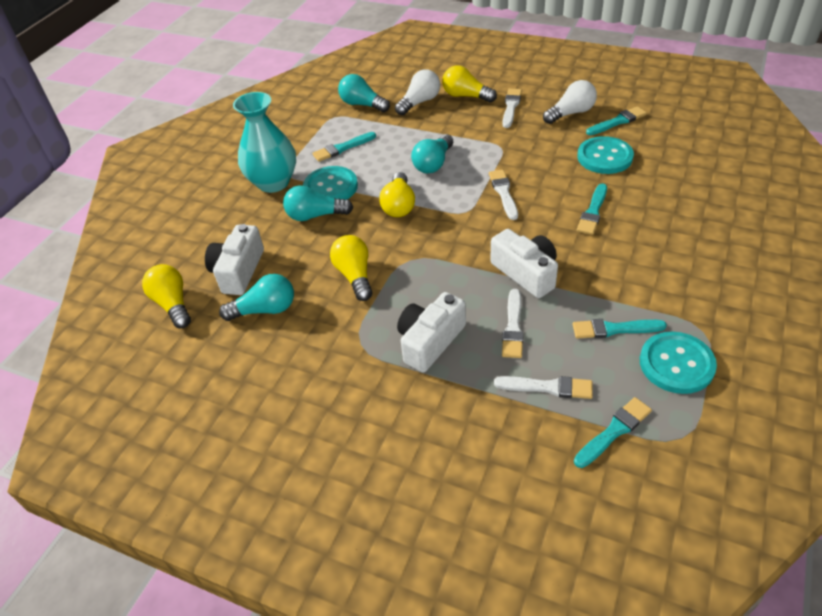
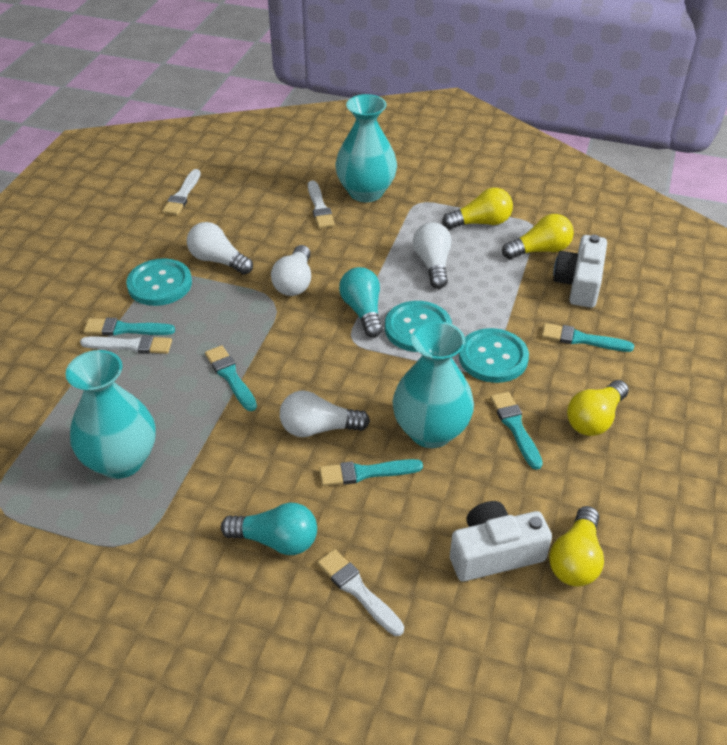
turquoise light bulb: 4 -> 2
turquoise vase: 1 -> 3
white camera: 3 -> 2
white light bulb: 2 -> 4

